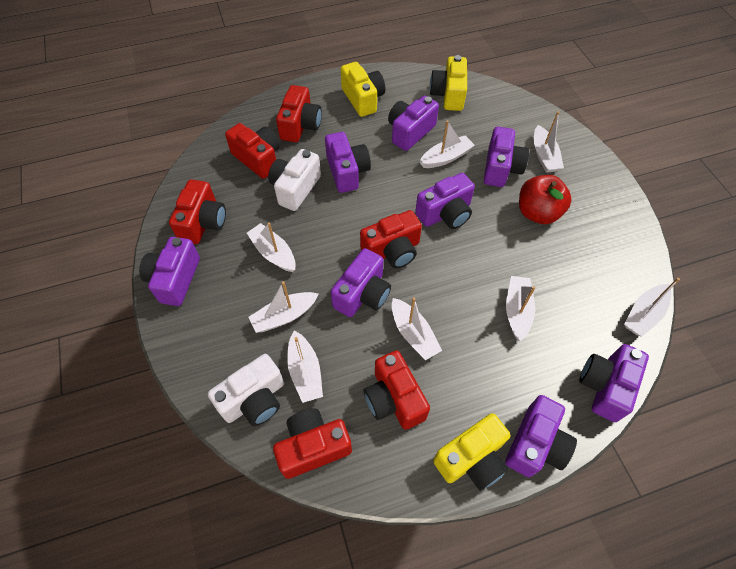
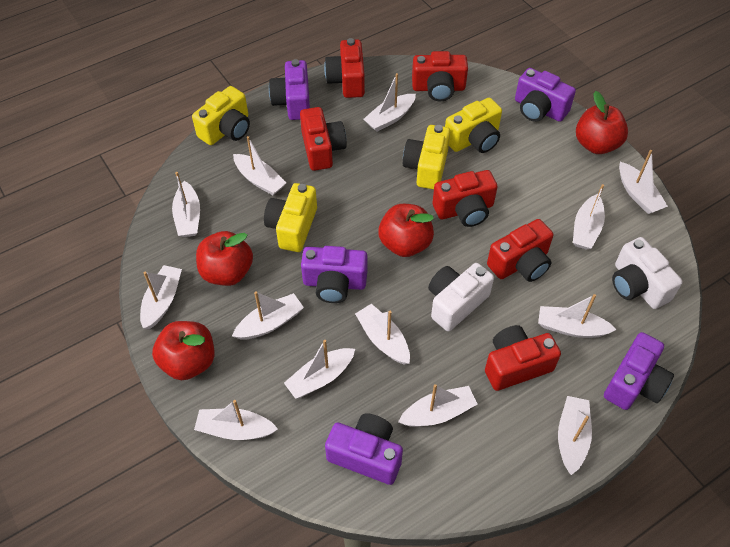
purple camera: 8 -> 5
red apple: 1 -> 4
white boat: 8 -> 13
yellow camera: 3 -> 4

